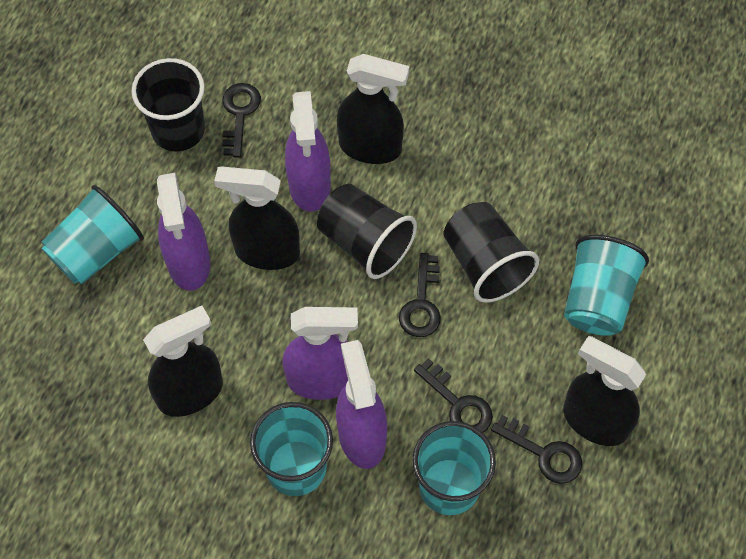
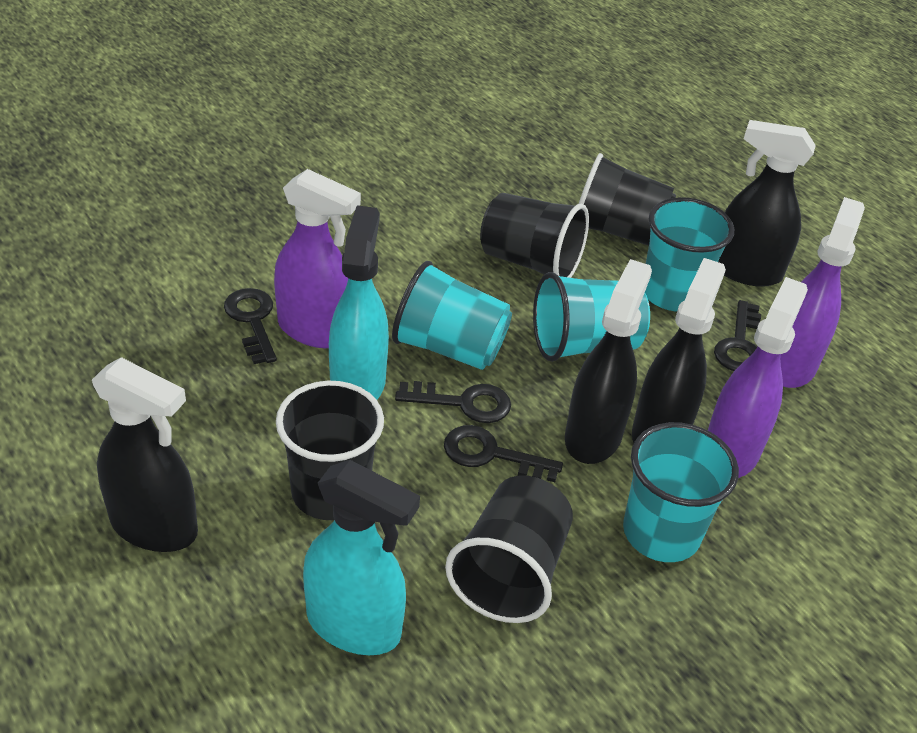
black cup: 3 -> 4
purple spray bottle: 4 -> 3
turquoise spray bottle: 0 -> 2

